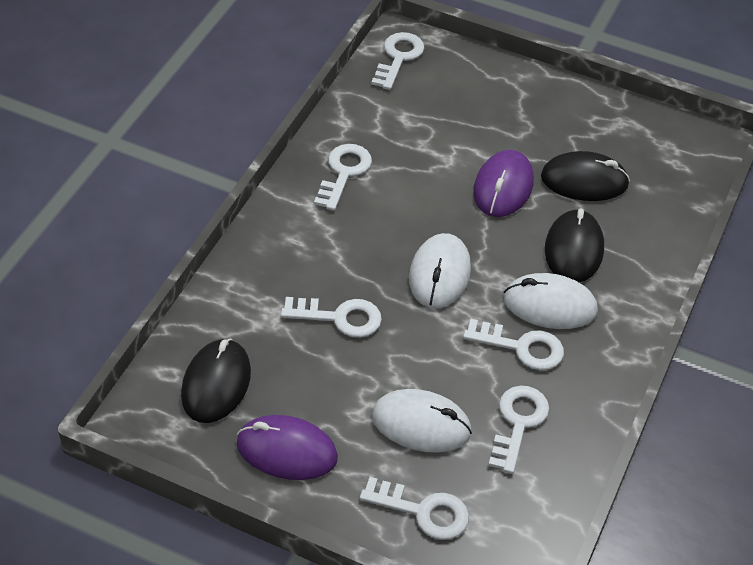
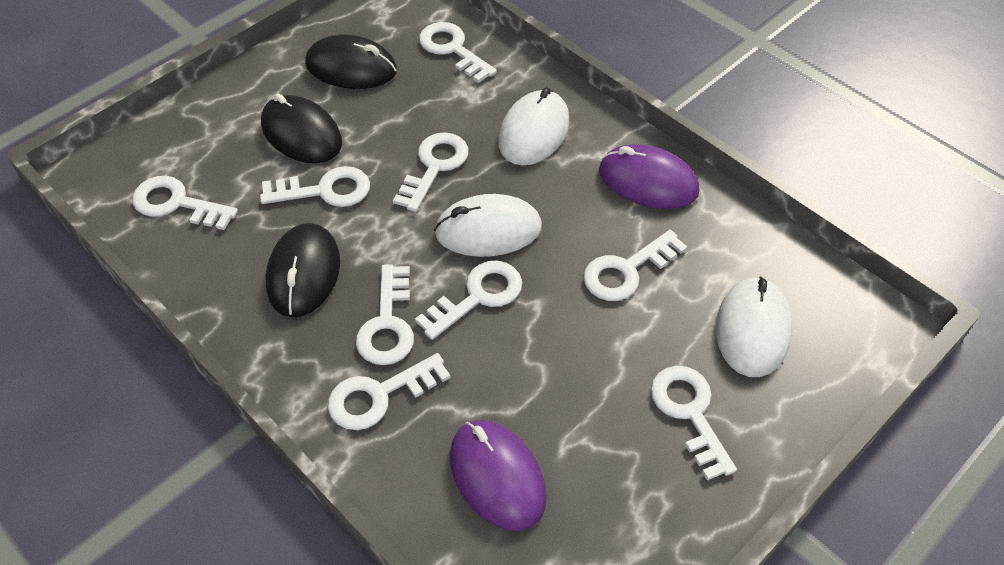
white key: 6 -> 9

